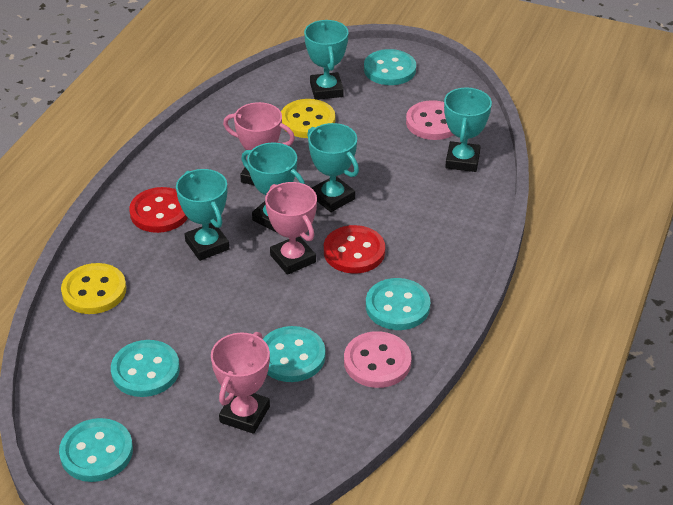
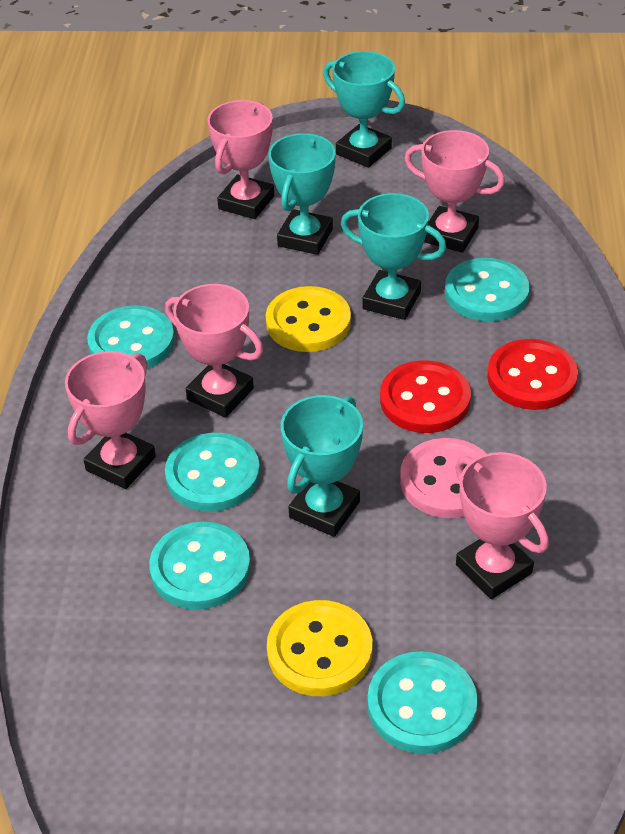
pink button: 2 -> 1
pink trophy: 3 -> 5
turquoise trophy: 5 -> 4

